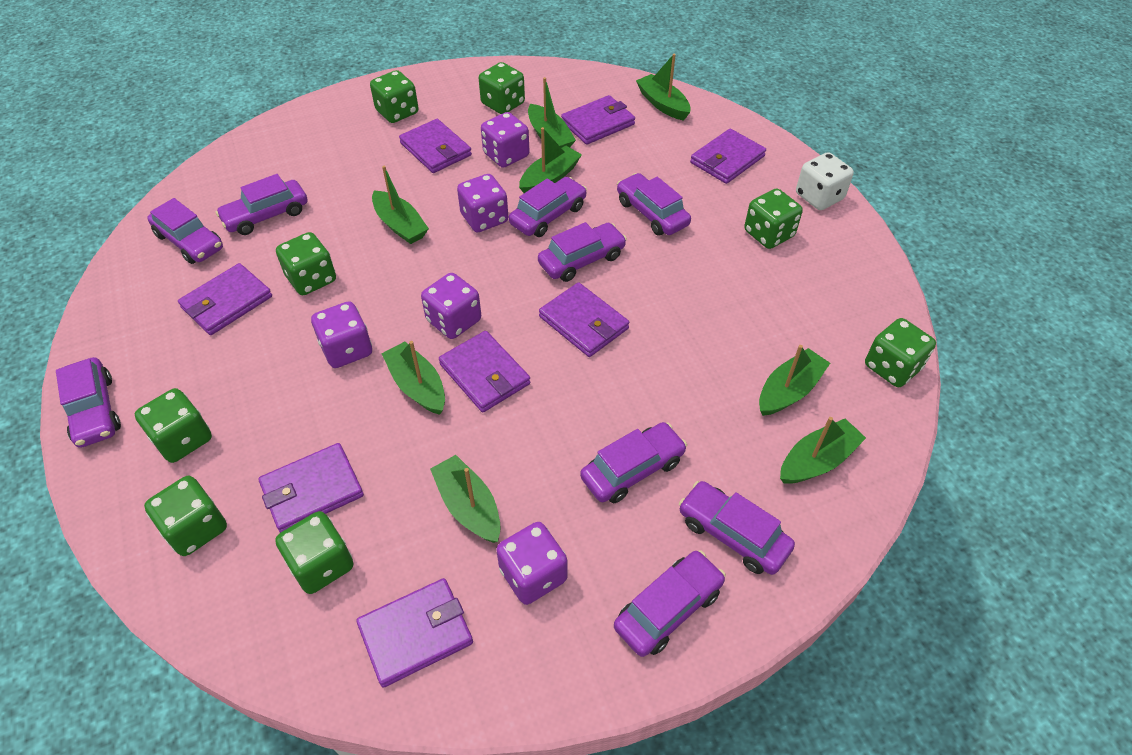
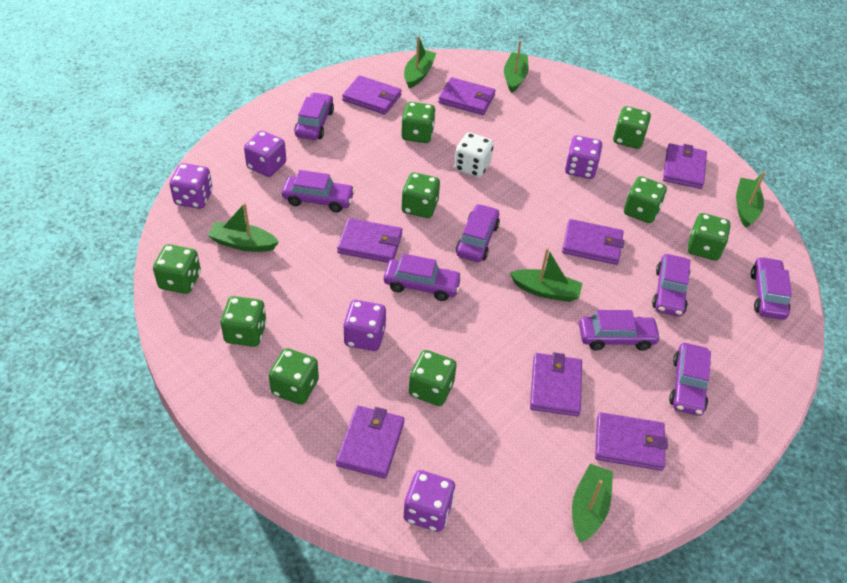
green boat: 8 -> 6
green dice: 8 -> 9
purple car: 9 -> 8

